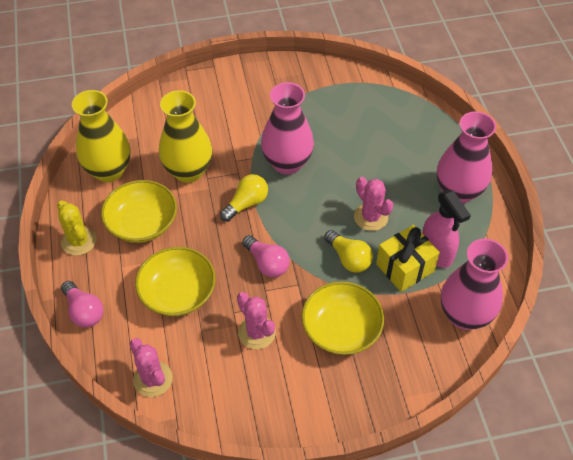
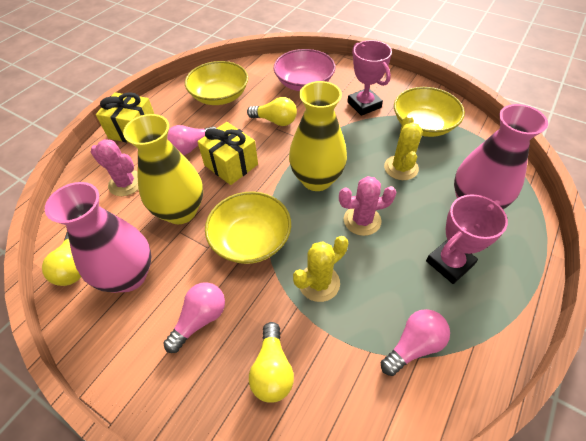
pink bowl: 0 -> 1
pink cactus: 3 -> 2
pink light bulb: 2 -> 3
pink spray bottle: 1 -> 0
pink trophy: 0 -> 2
pink vase: 3 -> 2
yellow cactus: 1 -> 2
yellow gift: 1 -> 2
yellow light bulb: 2 -> 3

